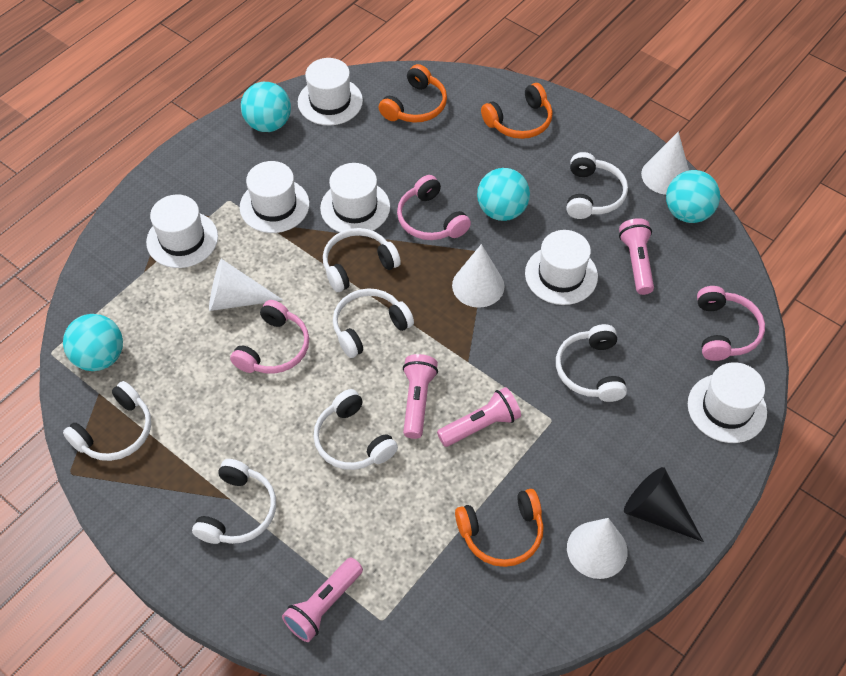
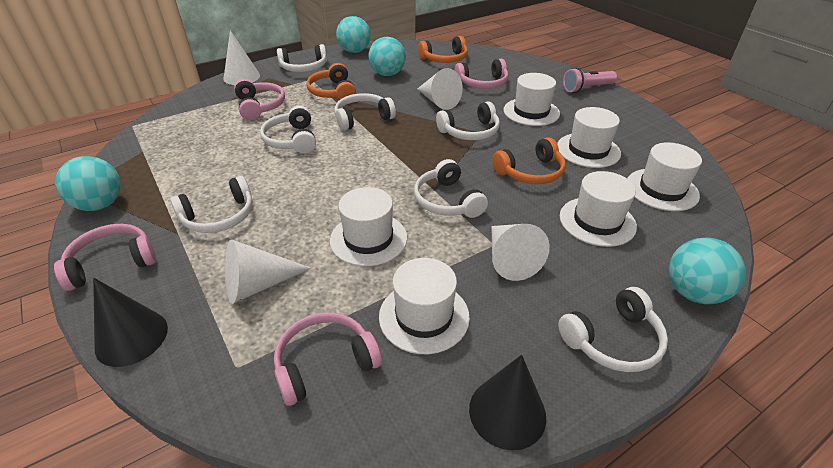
black cone: 1 -> 2
pink flashlight: 4 -> 1
pink headphones: 3 -> 4

